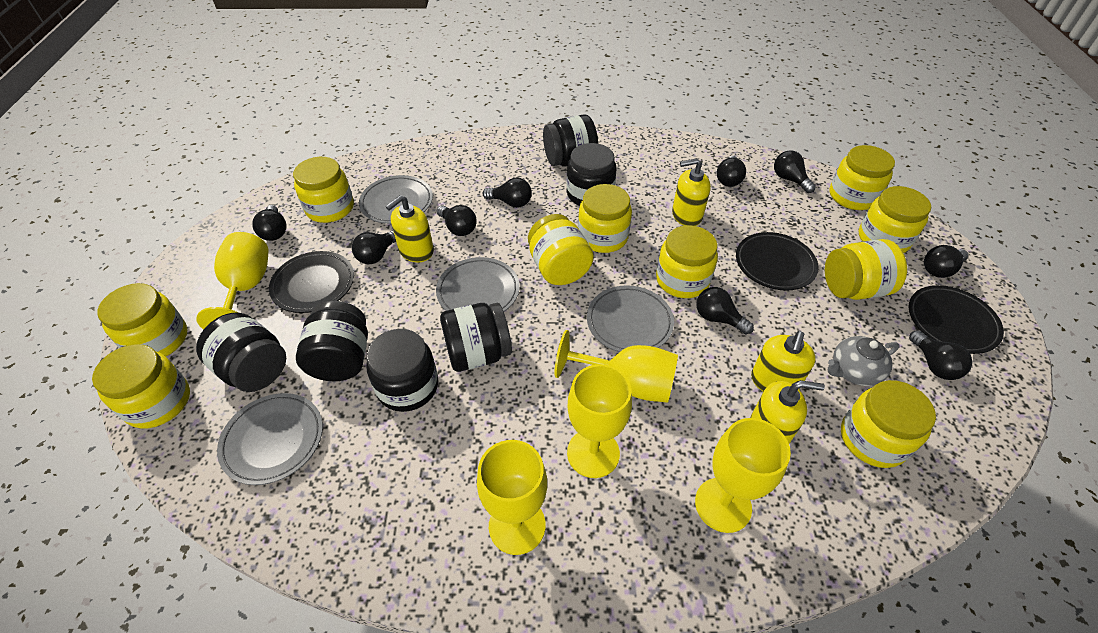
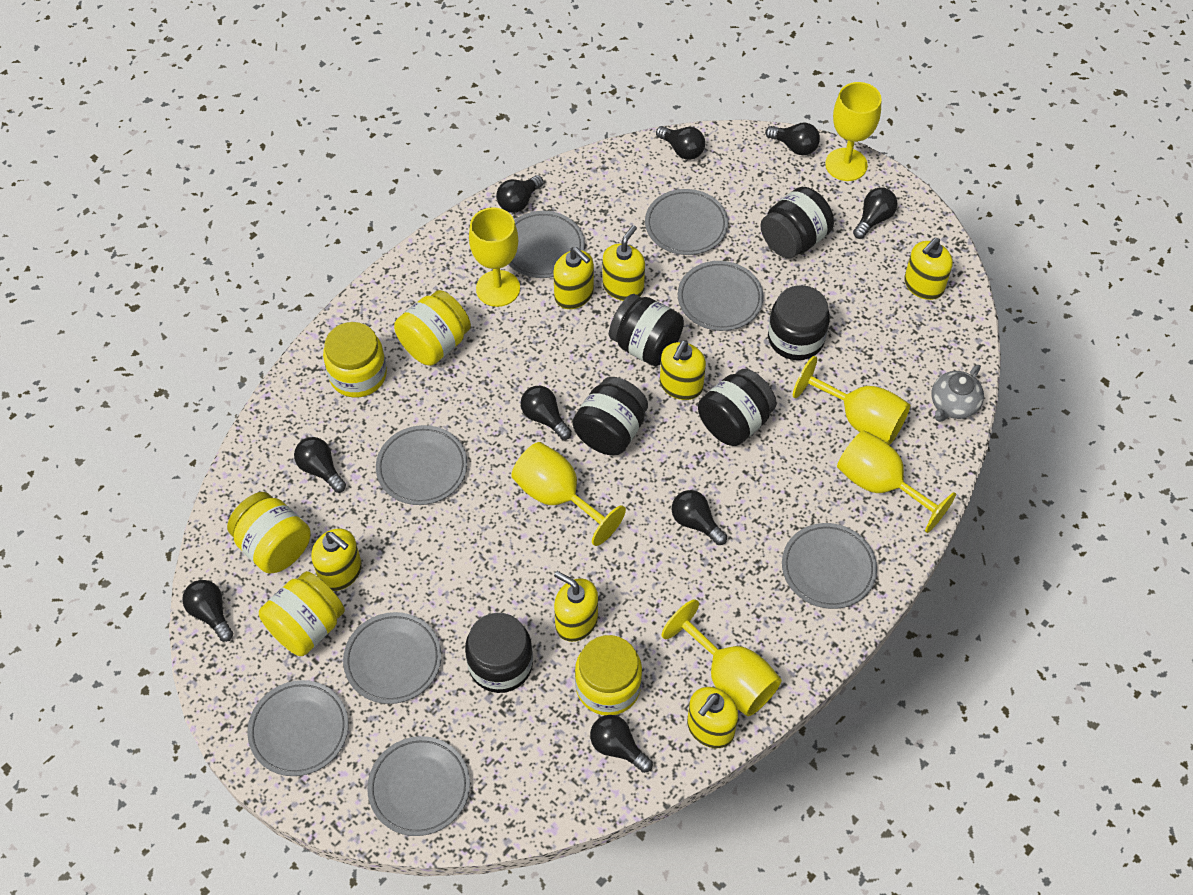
black plate: 3 -> 0
grey plate: 4 -> 8
yellow goblet: 5 -> 6
yellow jar: 10 -> 5
yellow soap dispenser: 4 -> 7

